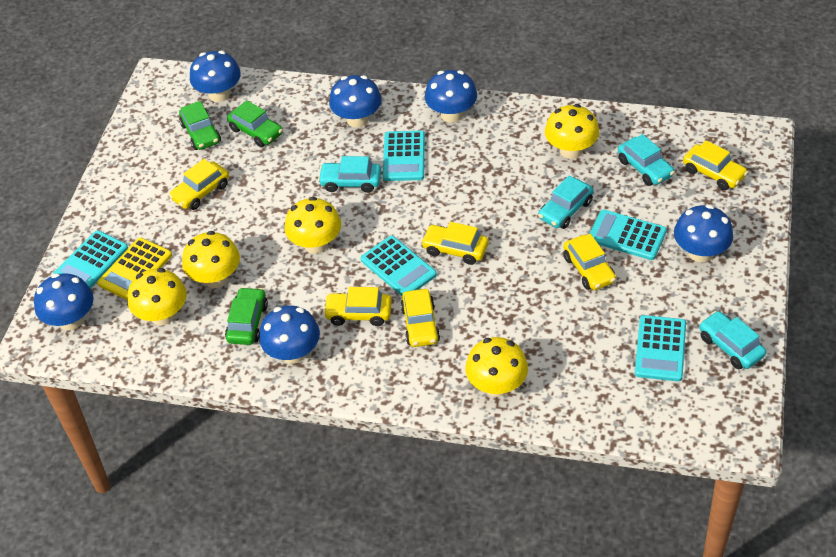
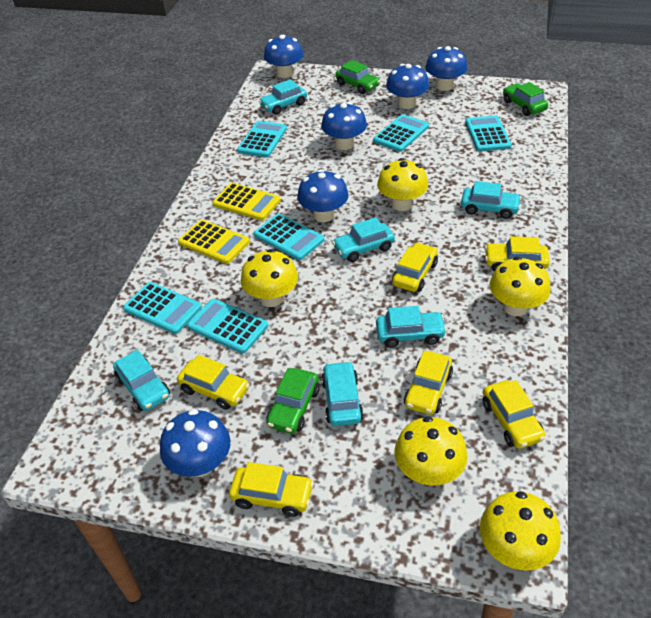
turquoise calculator: 5 -> 6
turquoise car: 4 -> 6
yellow calculator: 1 -> 2

